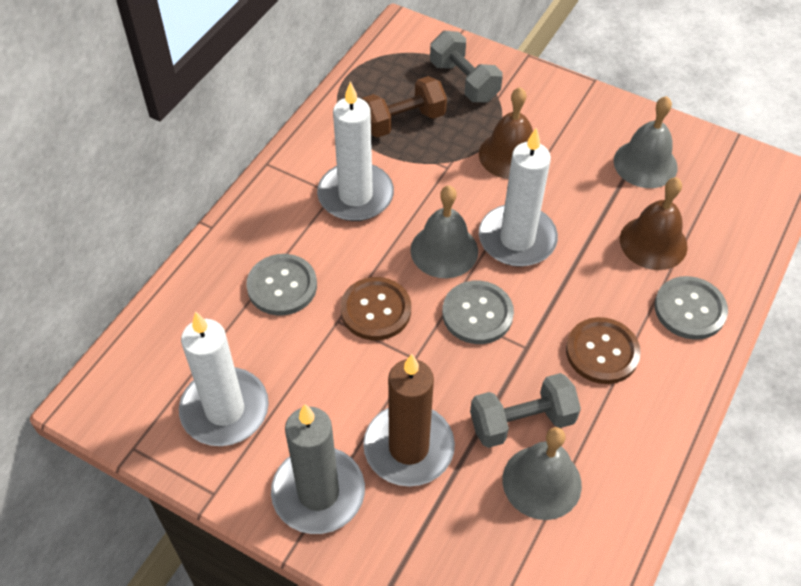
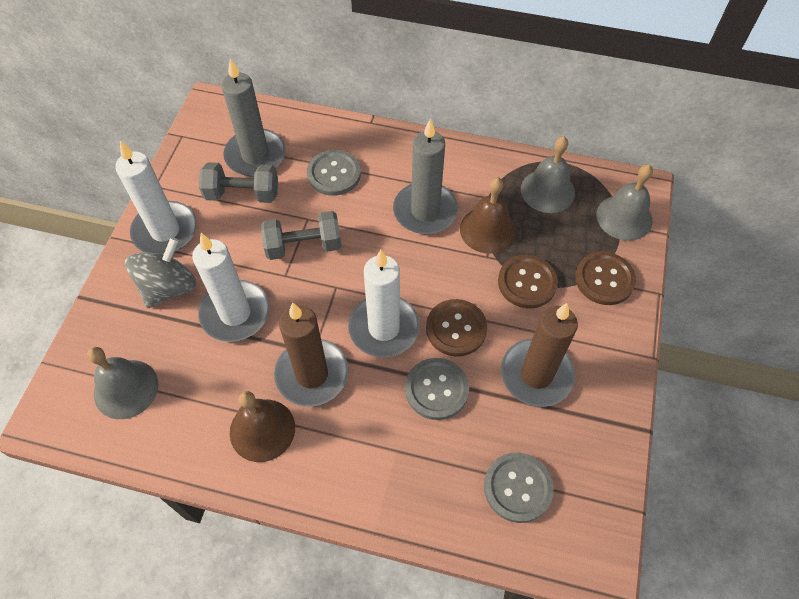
brown button: 2 -> 3
brown candle: 1 -> 2
brown dumbbell: 1 -> 0
grey candle: 1 -> 2
grey spinning top: 0 -> 1

